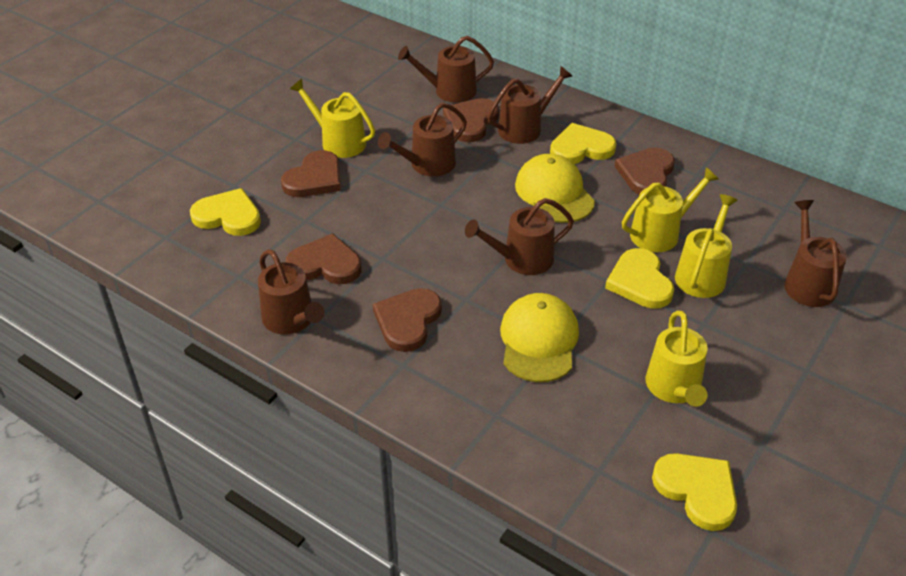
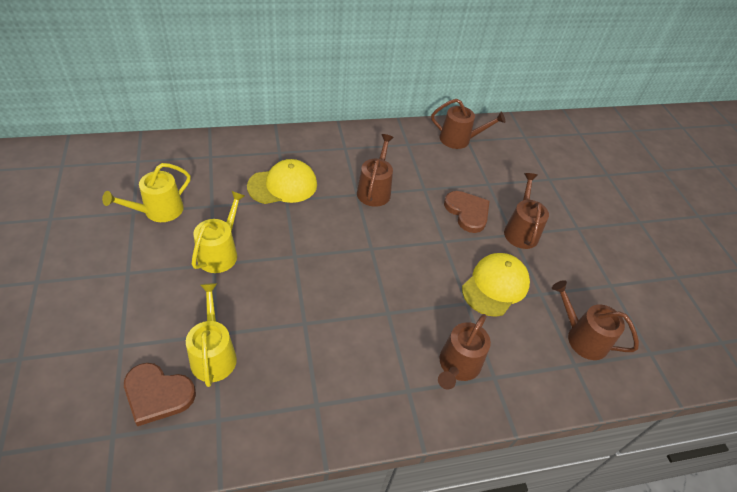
brown heart: 5 -> 2
brown watering can: 6 -> 5
yellow heart: 4 -> 0
yellow watering can: 4 -> 3

